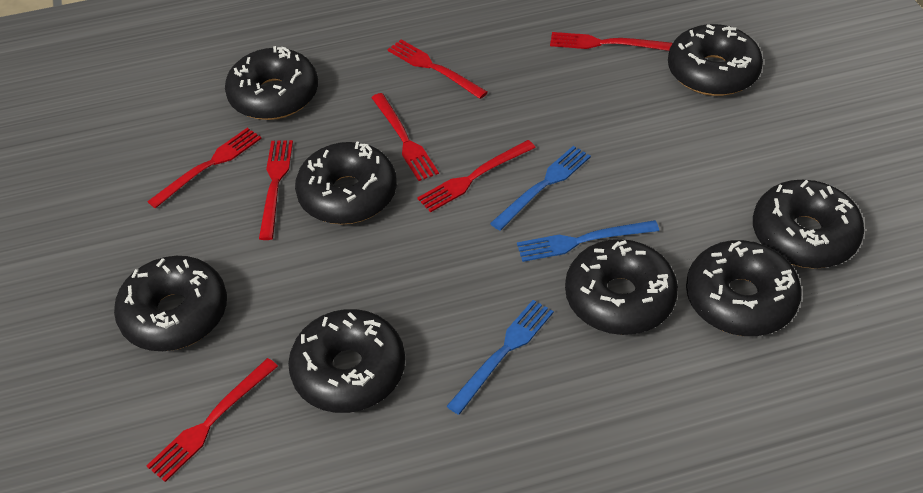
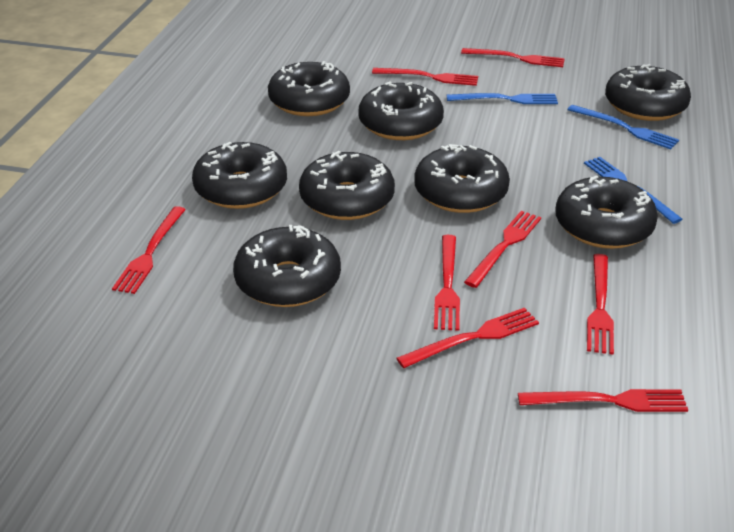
red fork: 7 -> 8

